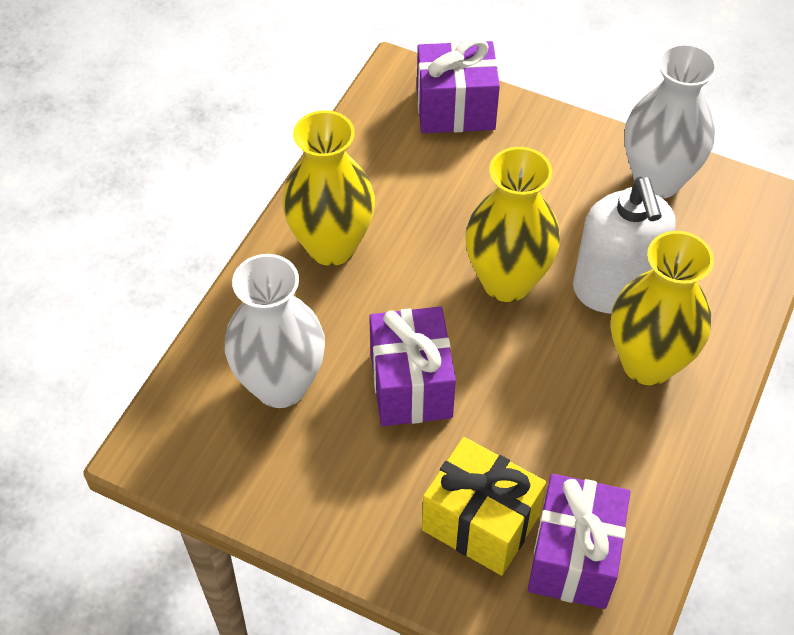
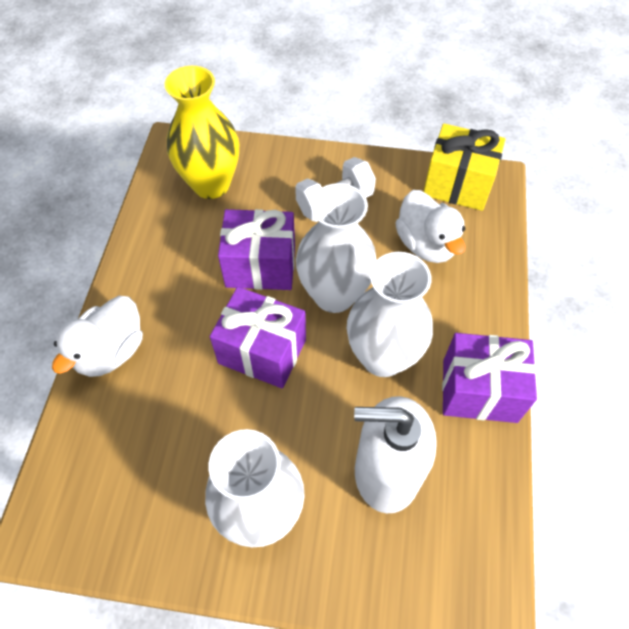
white duck: 0 -> 2
white dumbbell: 0 -> 1
white vase: 2 -> 3
yellow vase: 3 -> 1

